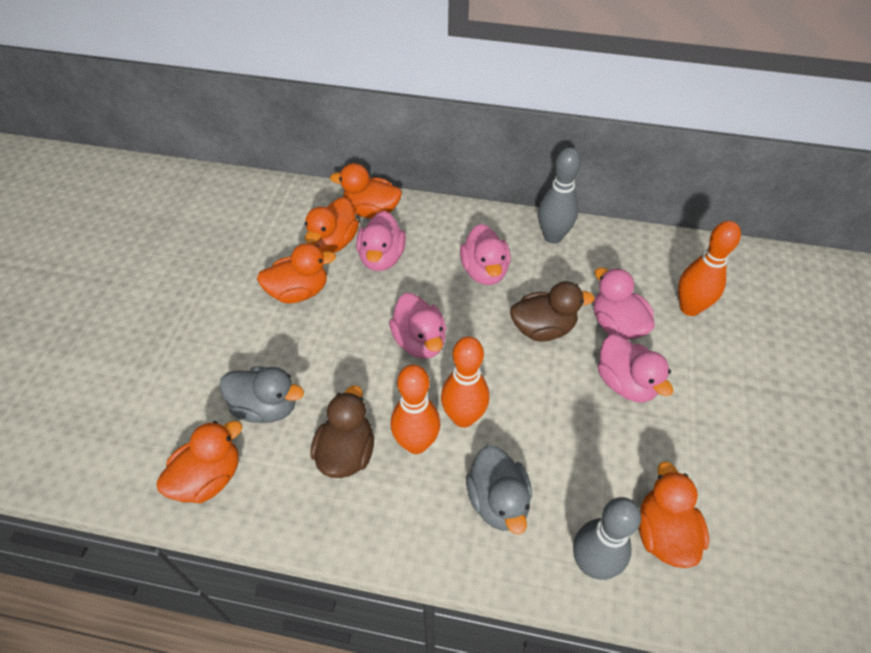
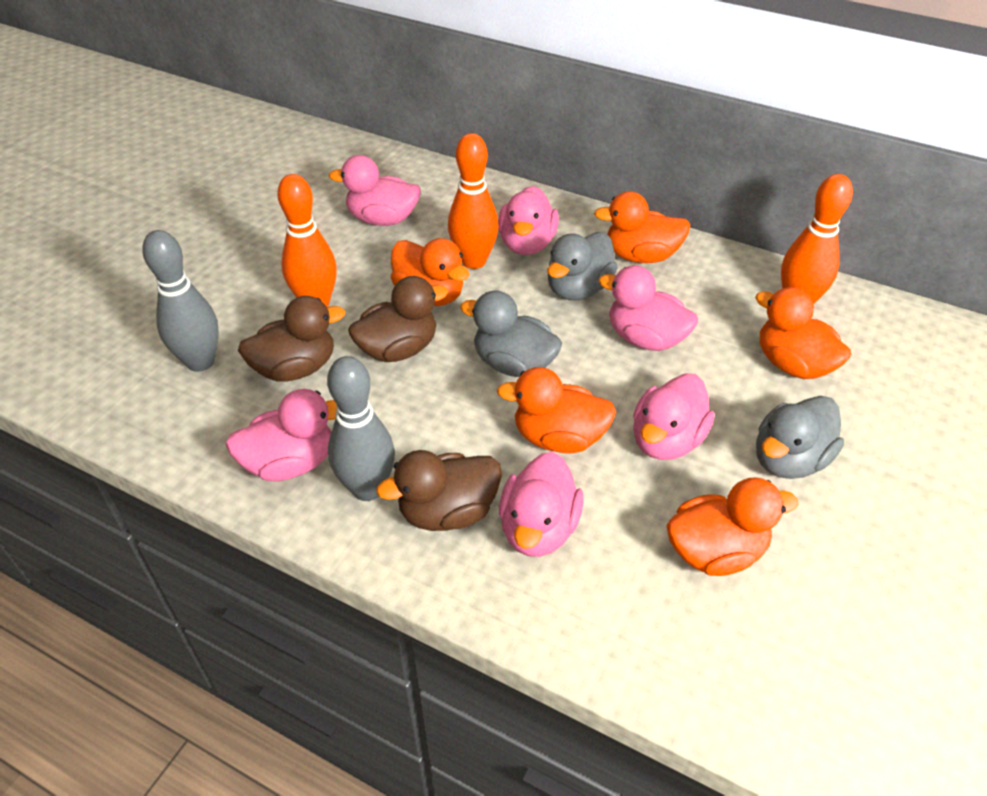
brown duck: 2 -> 3
grey duck: 2 -> 3
pink duck: 5 -> 6

